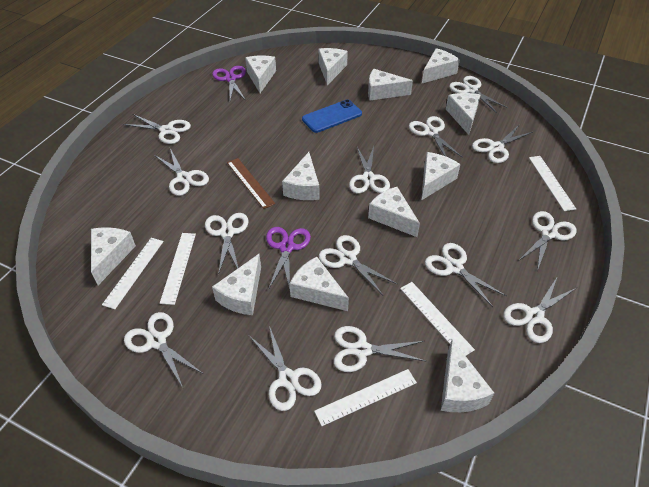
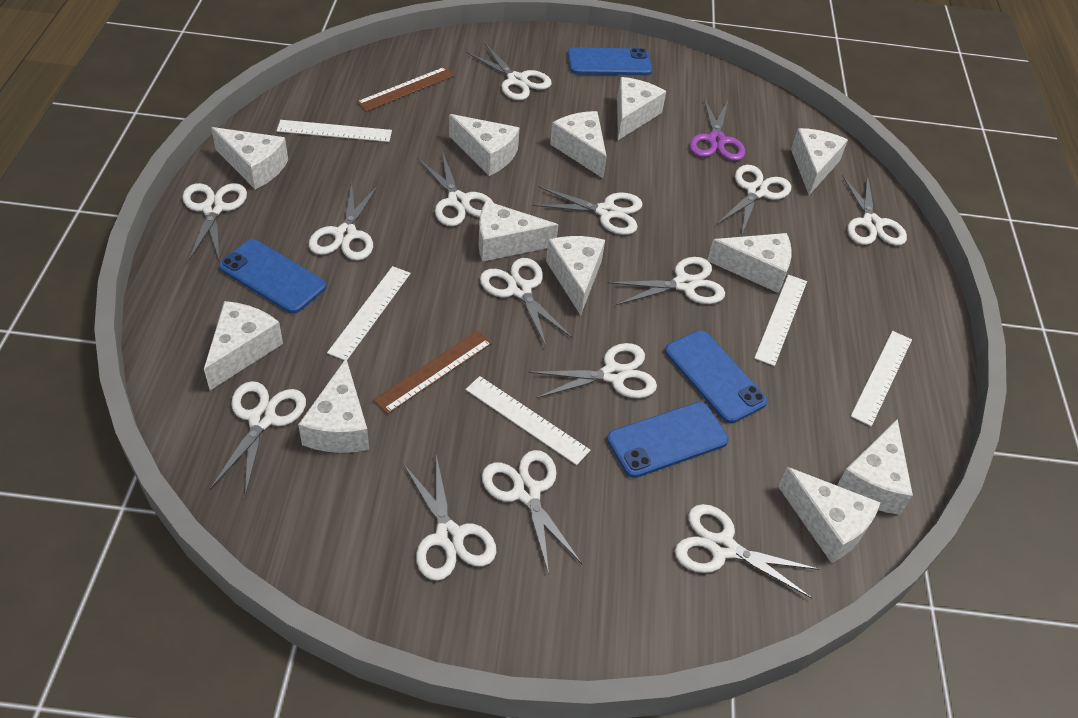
blue phone: 1 -> 4
brown ruler: 1 -> 2
purple scissors: 2 -> 1

